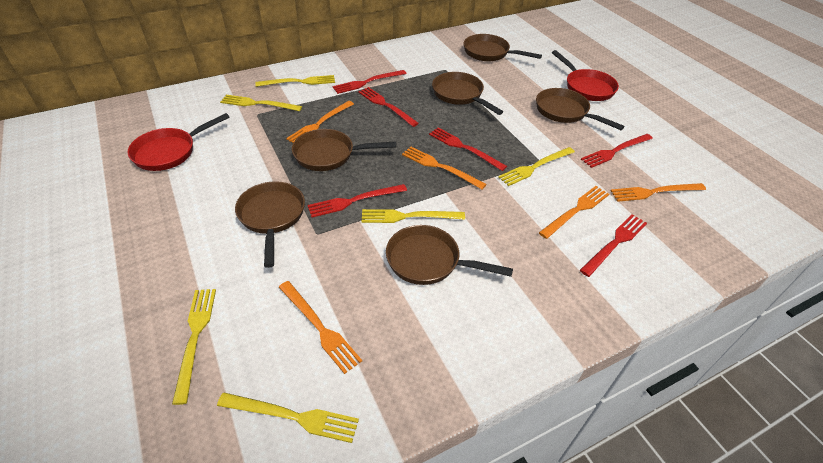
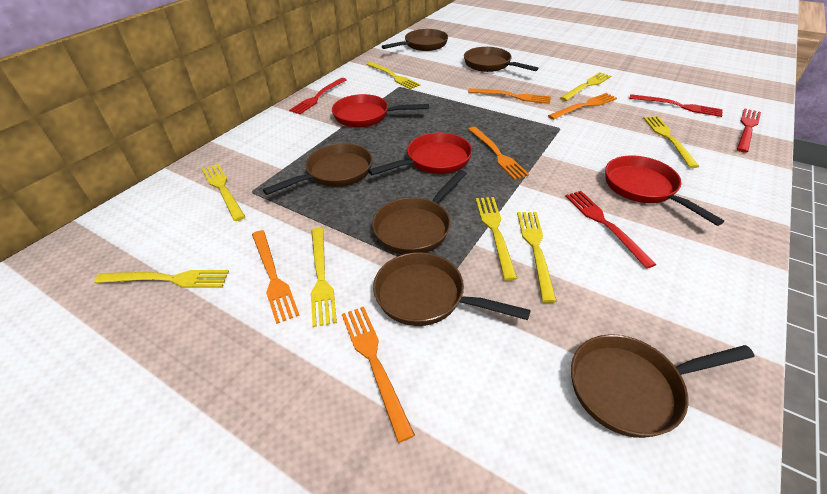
red fork: 6 -> 4
red pan: 2 -> 3
yellow fork: 6 -> 8

